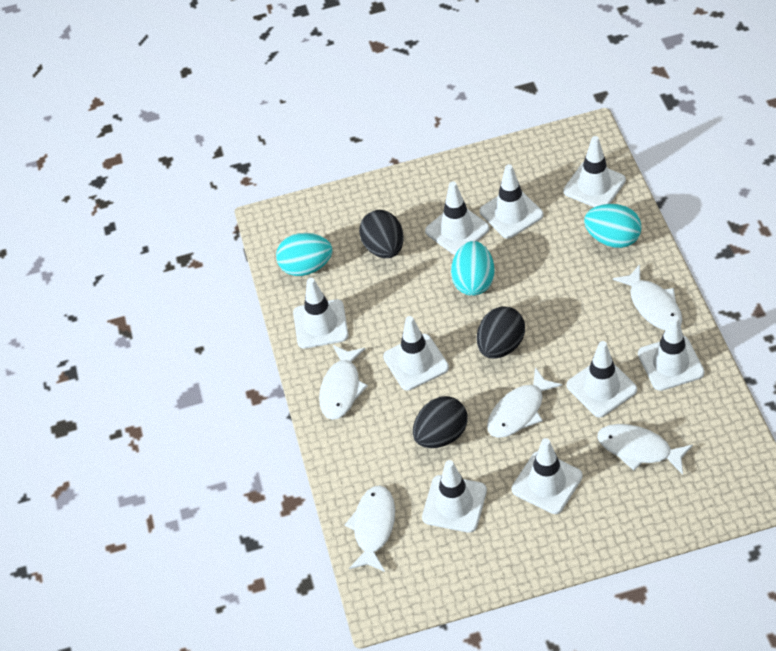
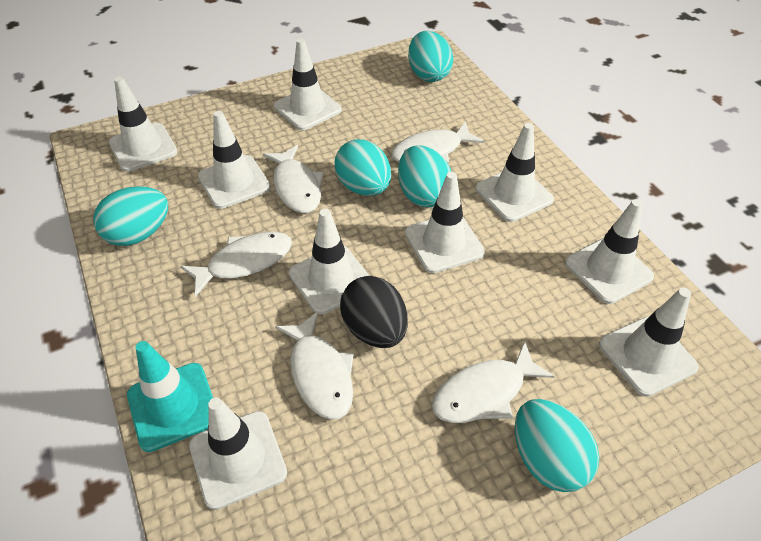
black egg: 3 -> 1
turquoise egg: 3 -> 5
turquoise traffic cone: 0 -> 1

